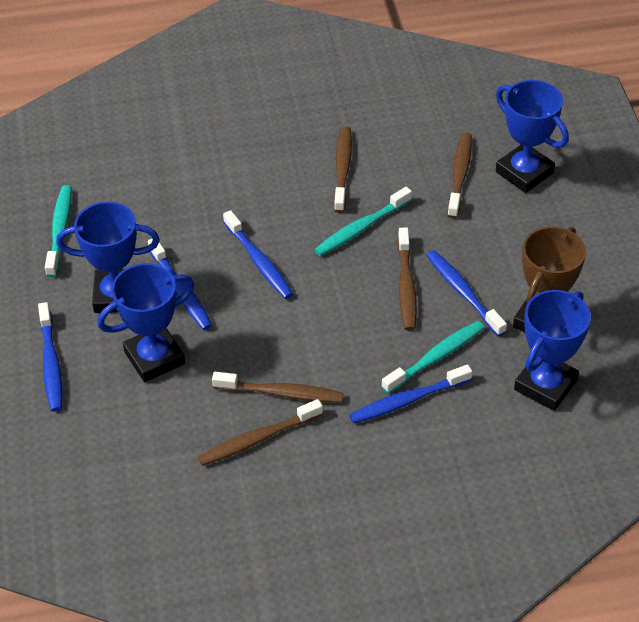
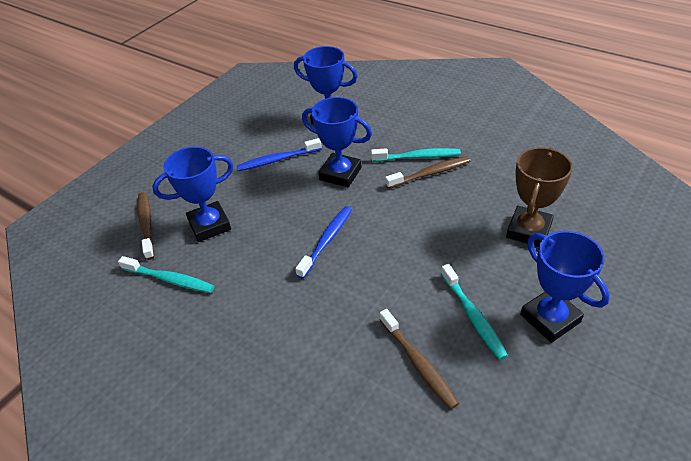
blue toothbrush: 5 -> 2
brown toothbrush: 5 -> 3

